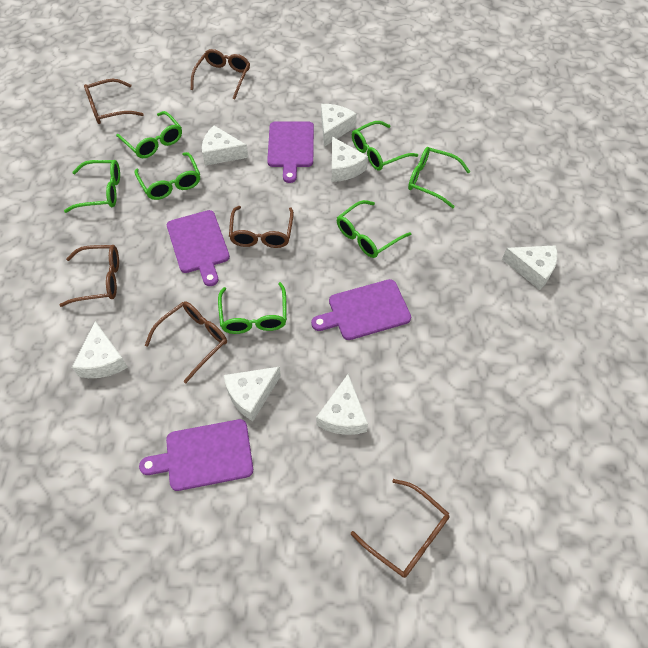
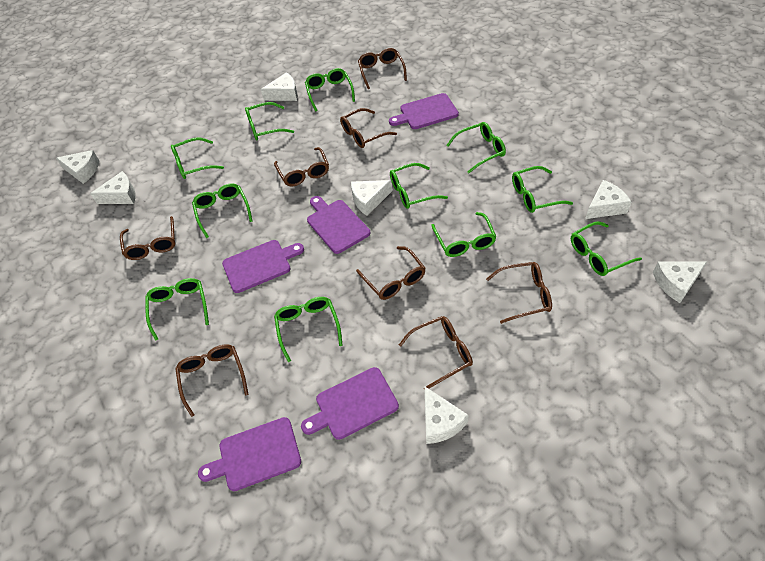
brown glasses: 6 -> 8
green glasses: 7 -> 11
purple cutting board: 4 -> 5

